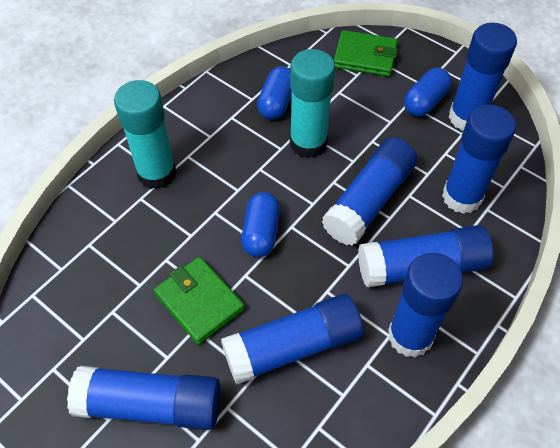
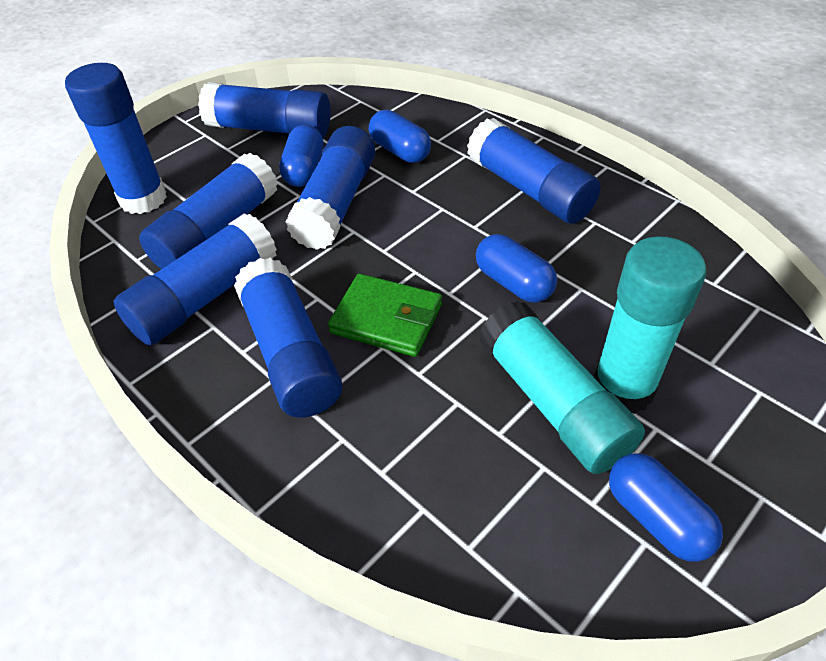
blue capsule: 3 -> 4
green wallet: 2 -> 1

